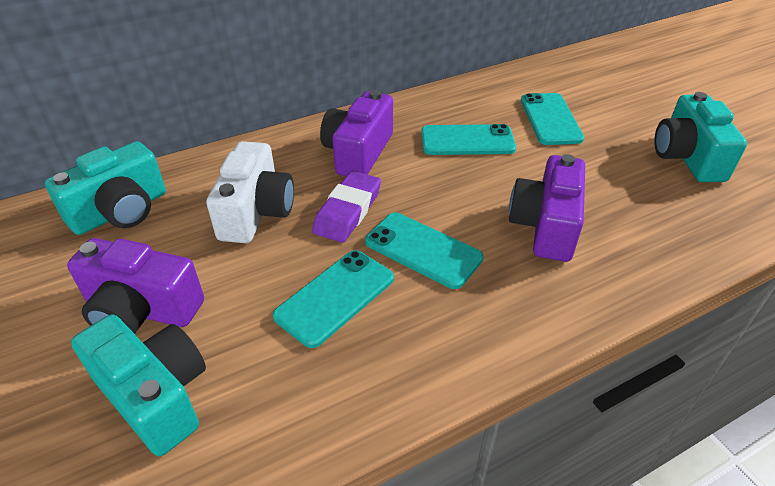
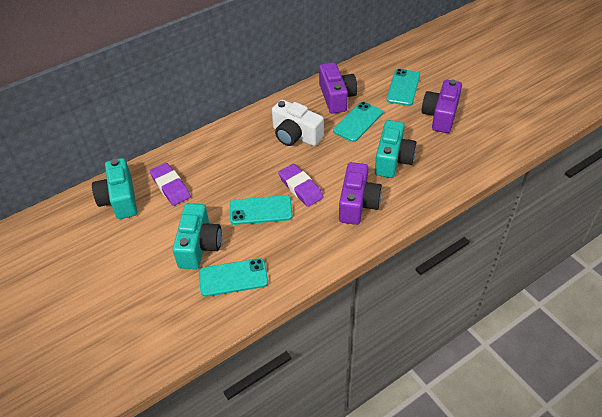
purple eraser: 1 -> 2

